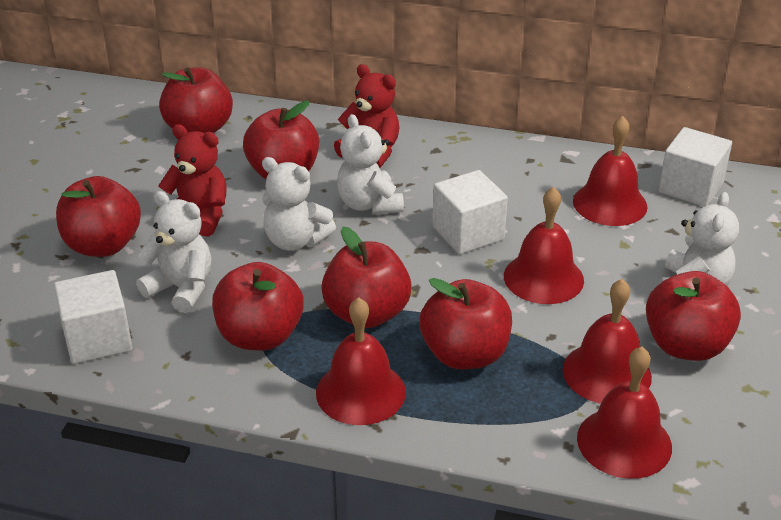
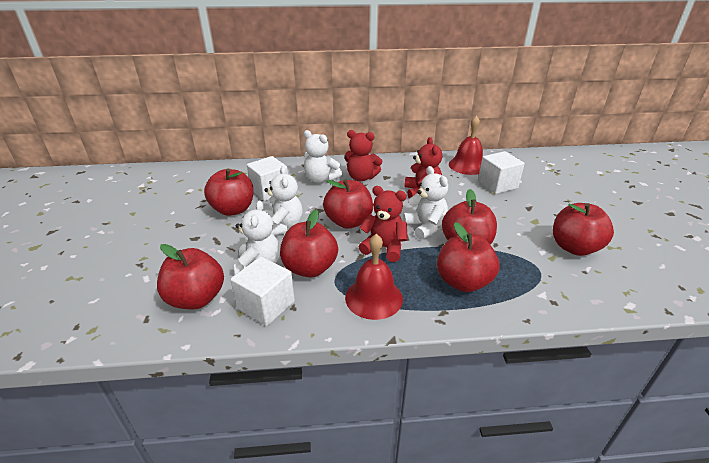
red bell: 5 -> 2
red teddy bear: 2 -> 3

